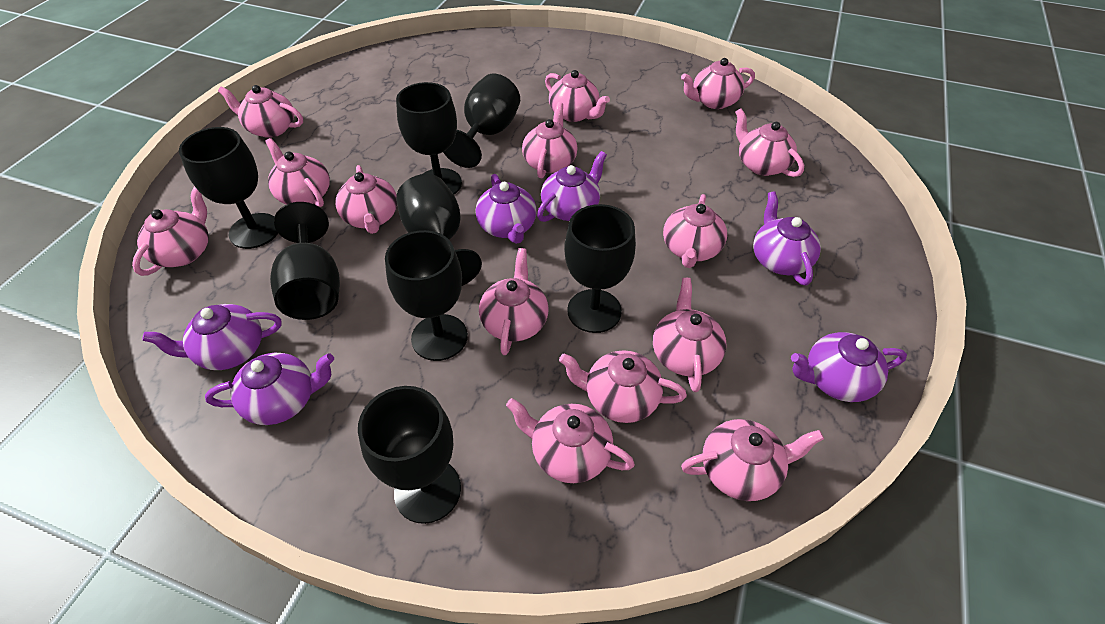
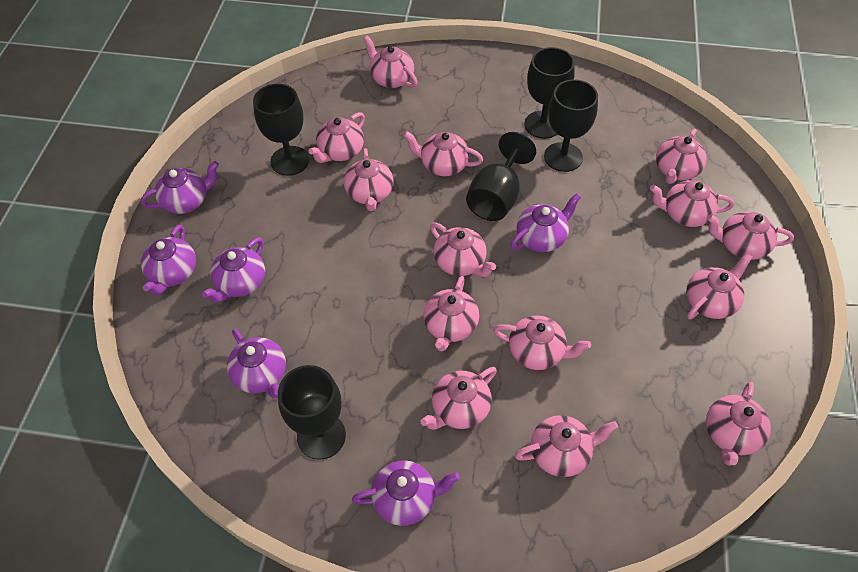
black goblet: 8 -> 5

